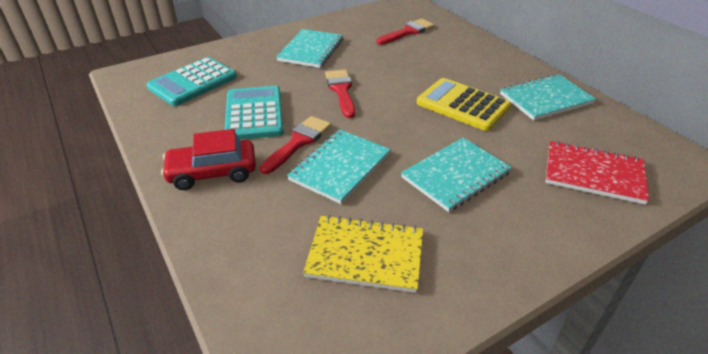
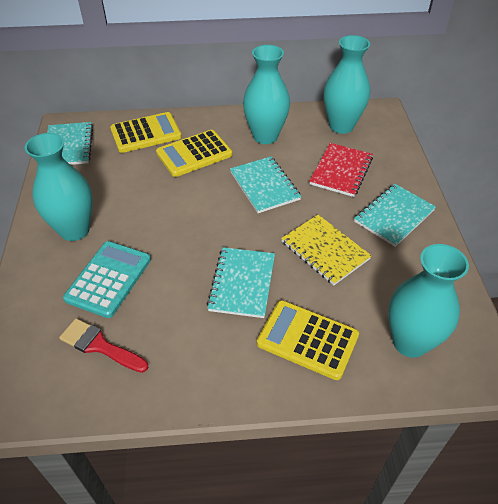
red brush: 3 -> 1
red car: 1 -> 0
turquoise calculator: 2 -> 1
turquoise vase: 0 -> 4
yellow calculator: 1 -> 3

